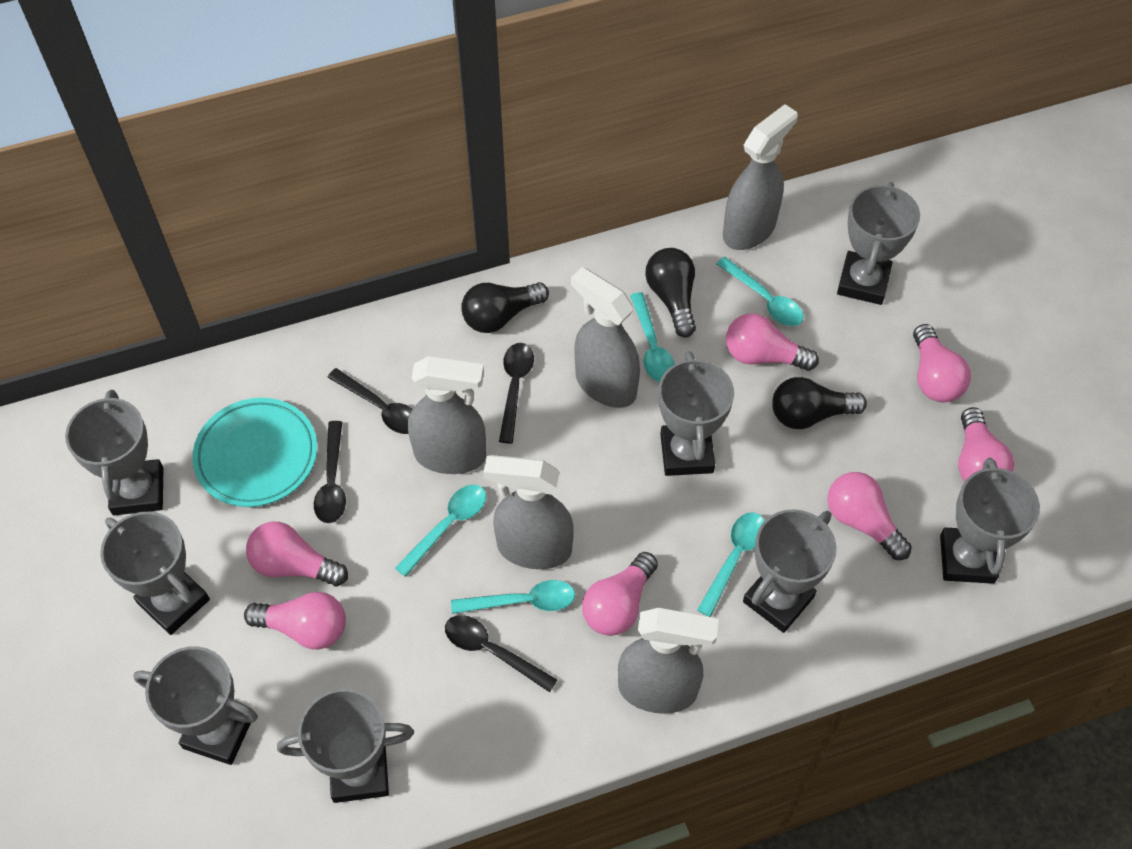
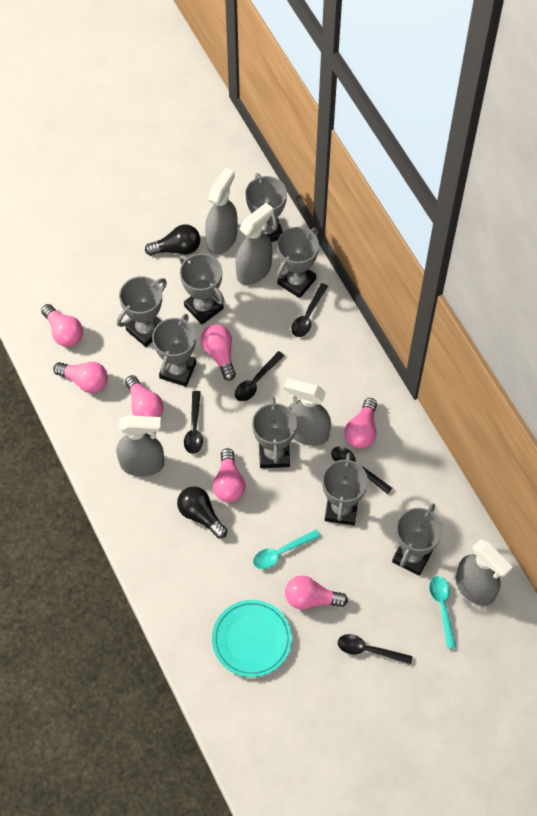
black light bulb: 3 -> 2
black spoon: 4 -> 5
turquoise spoon: 5 -> 2

